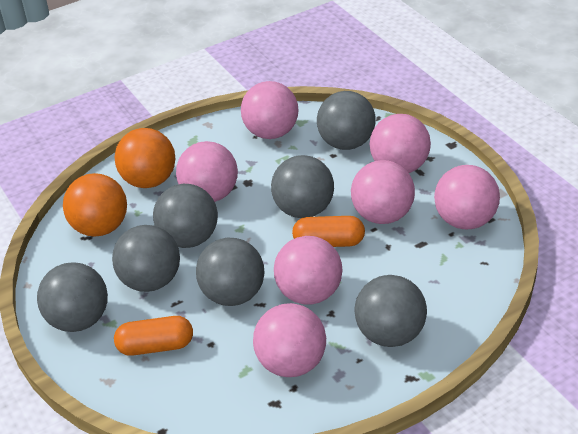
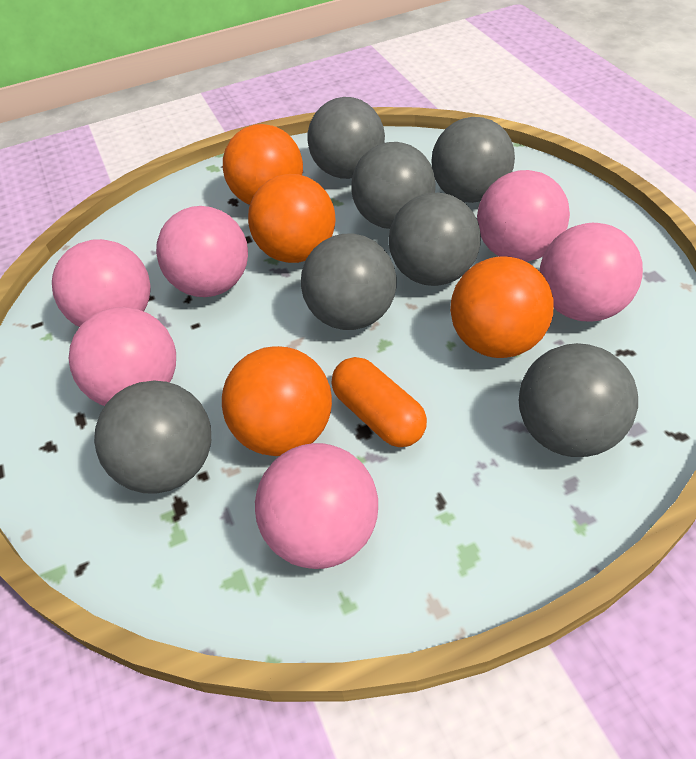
orange ball: 2 -> 4
orange capsule: 2 -> 1
pink ball: 7 -> 6

